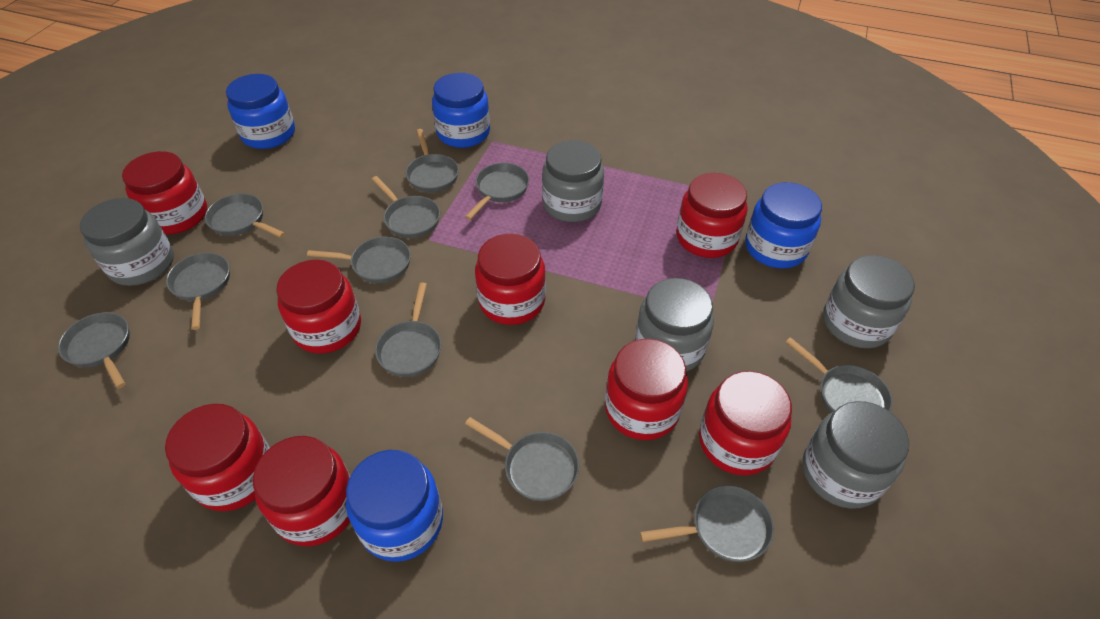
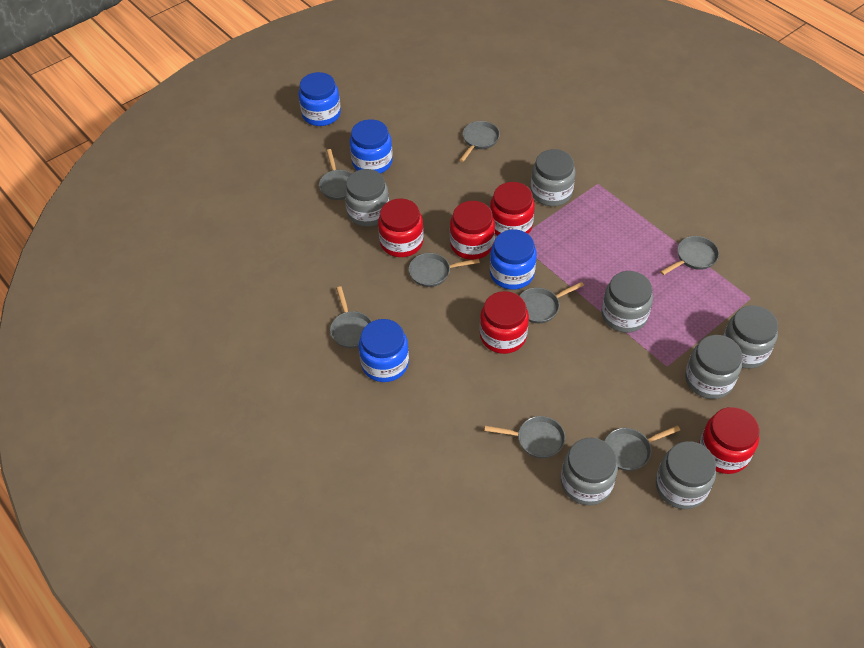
grey jar: 5 -> 7
grey pan: 11 -> 8
red jar: 8 -> 5

